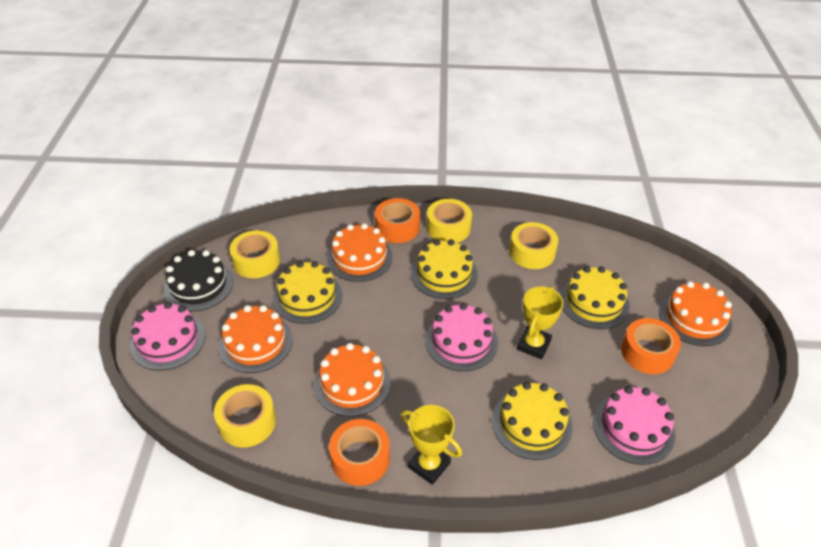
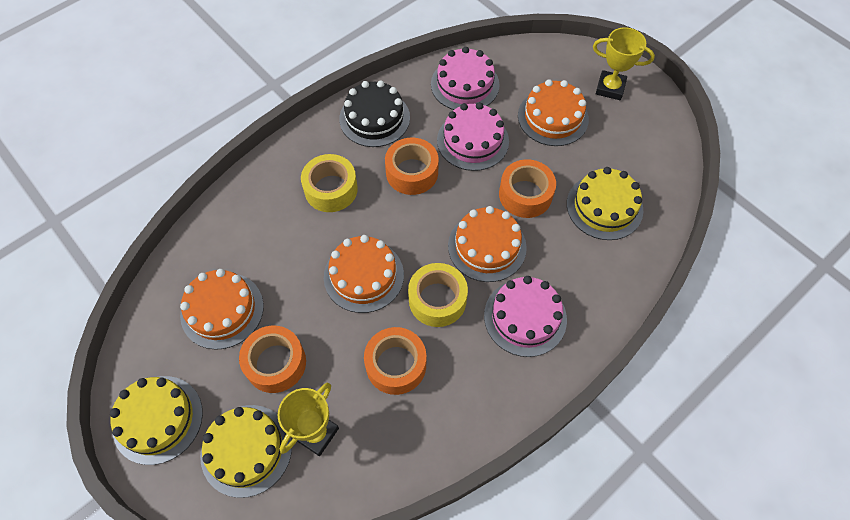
orange tape: 3 -> 4
yellow cake: 4 -> 3
yellow tape: 4 -> 2

